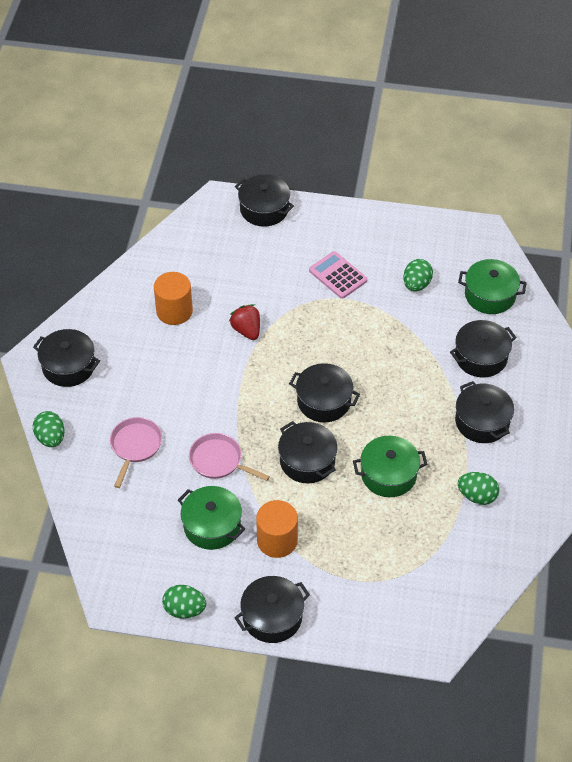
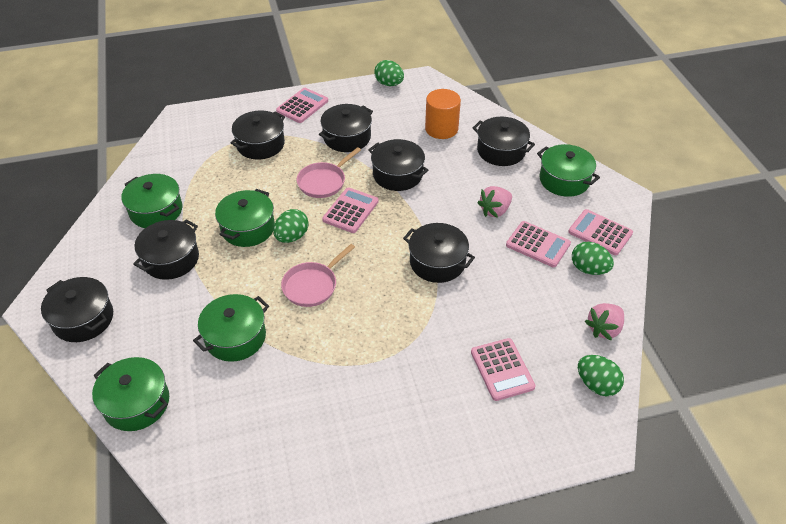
green pot: 3 -> 5
orange cylinder: 2 -> 1
pink calculator: 1 -> 5
pink strawberry: 0 -> 2
red strawberry: 1 -> 0

